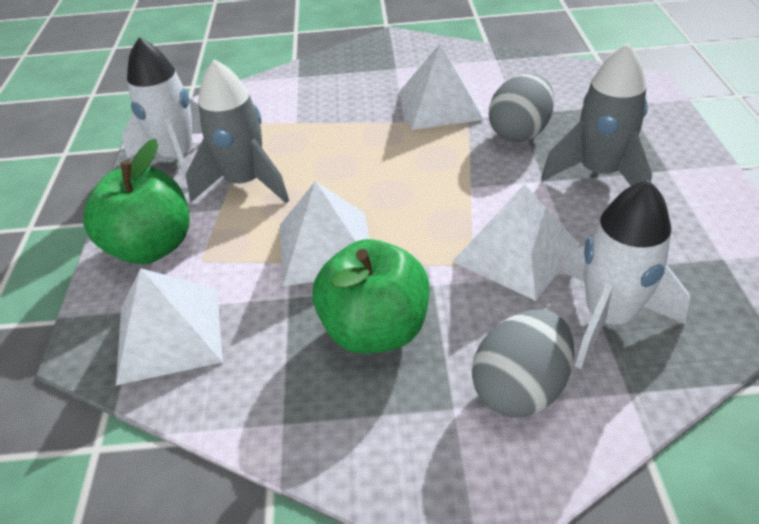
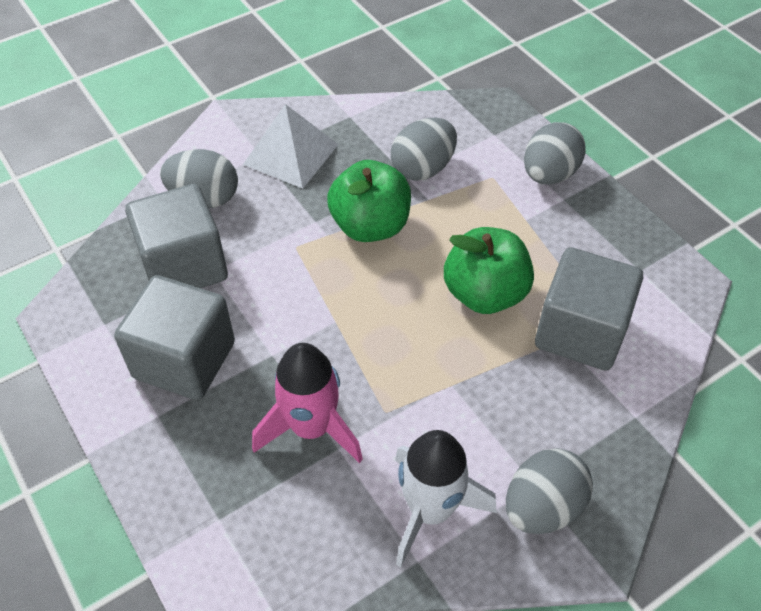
grey cube: 0 -> 3
grey egg: 2 -> 4
grey rocket: 2 -> 0
pink rocket: 0 -> 1
white pyramid: 4 -> 1
white rocket: 2 -> 1

